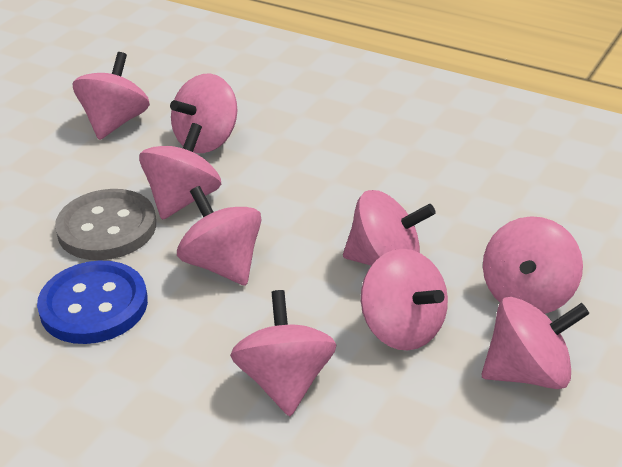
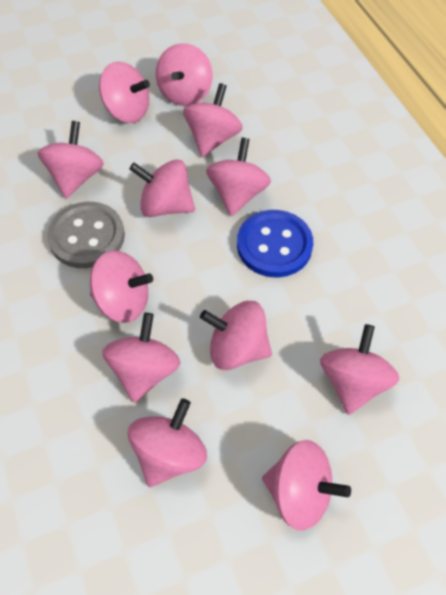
pink spinning top: 9 -> 12

